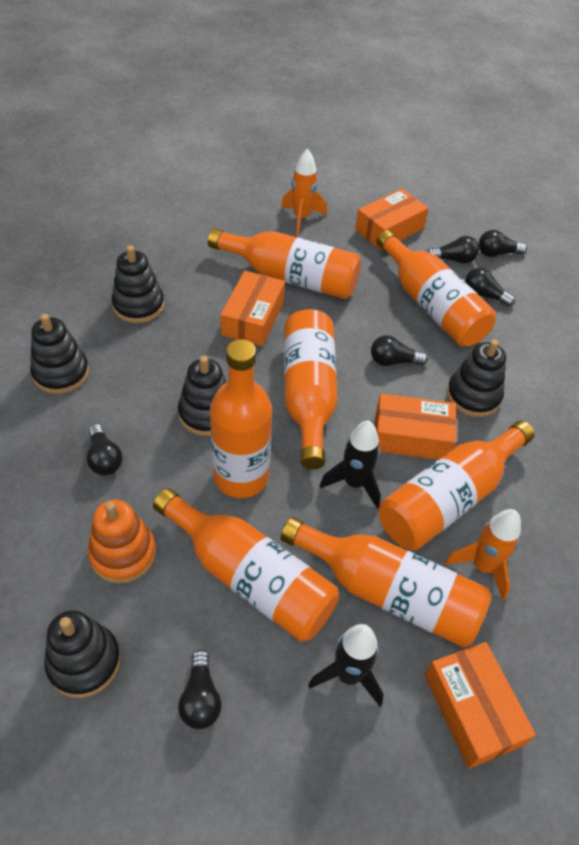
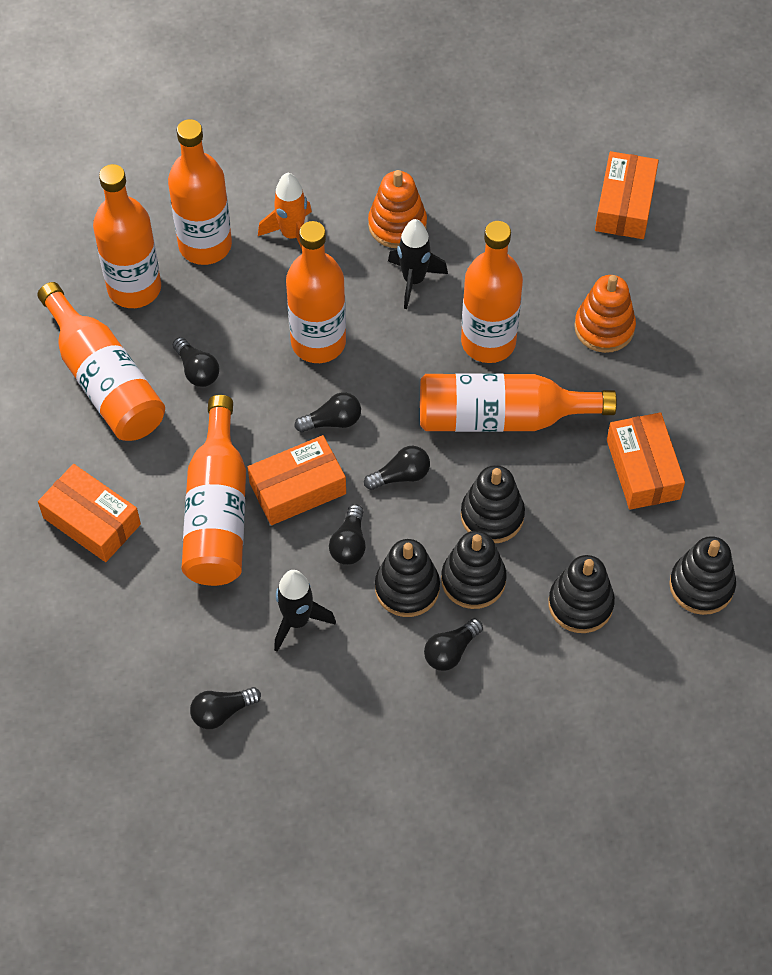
orange rocket: 2 -> 1
orange stacking toy: 1 -> 2

